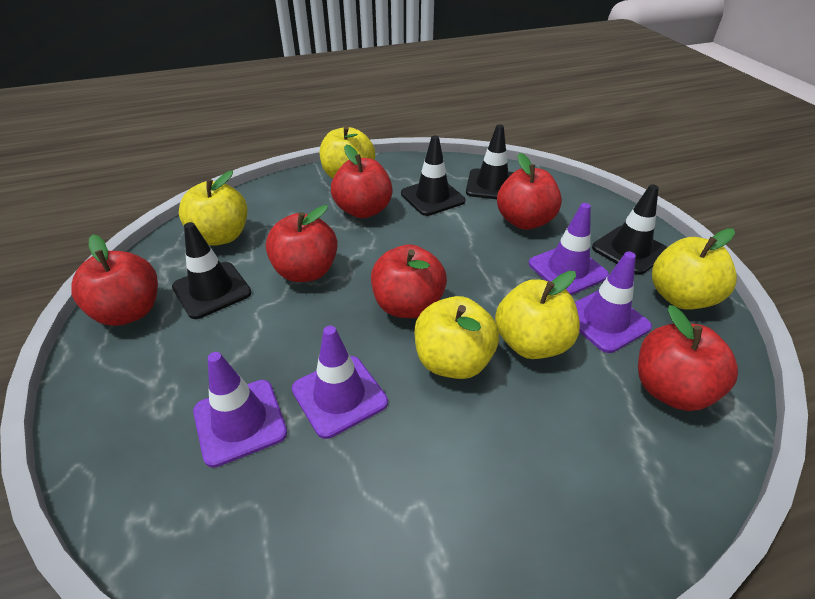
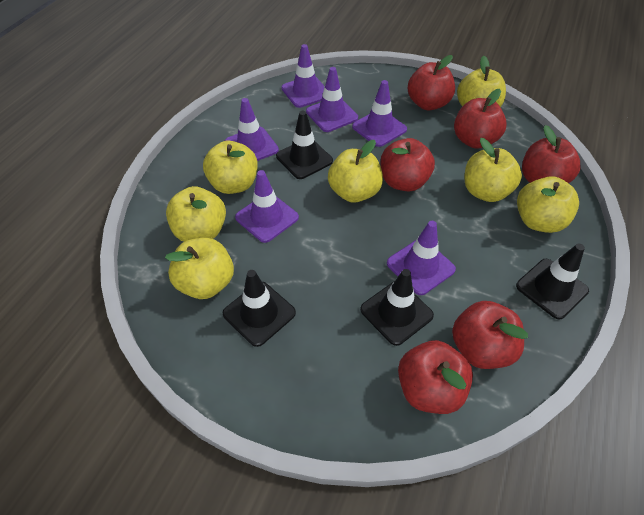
purple traffic cone: 4 -> 6
yellow apple: 5 -> 7

